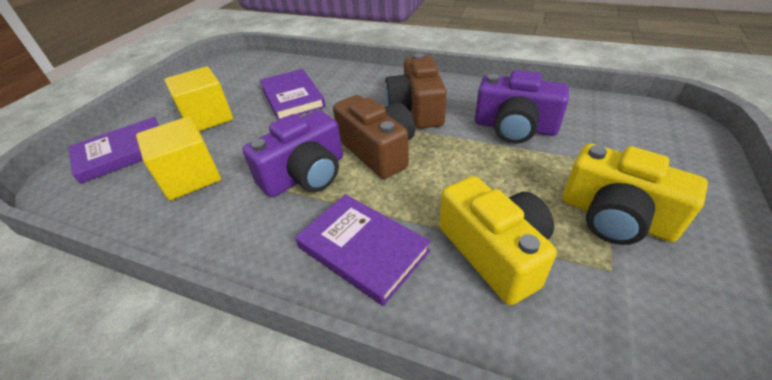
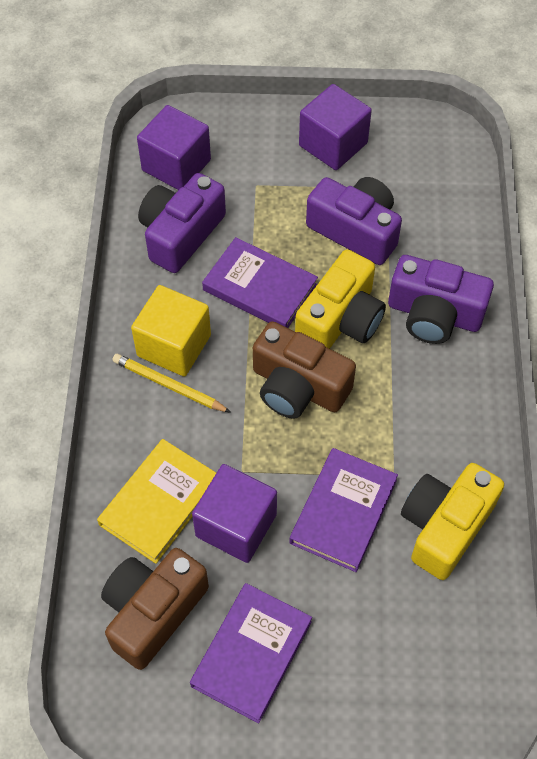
purple camera: 2 -> 3
purple cube: 0 -> 3
yellow book: 0 -> 1
yellow cube: 2 -> 1
yellow pencil: 0 -> 1

